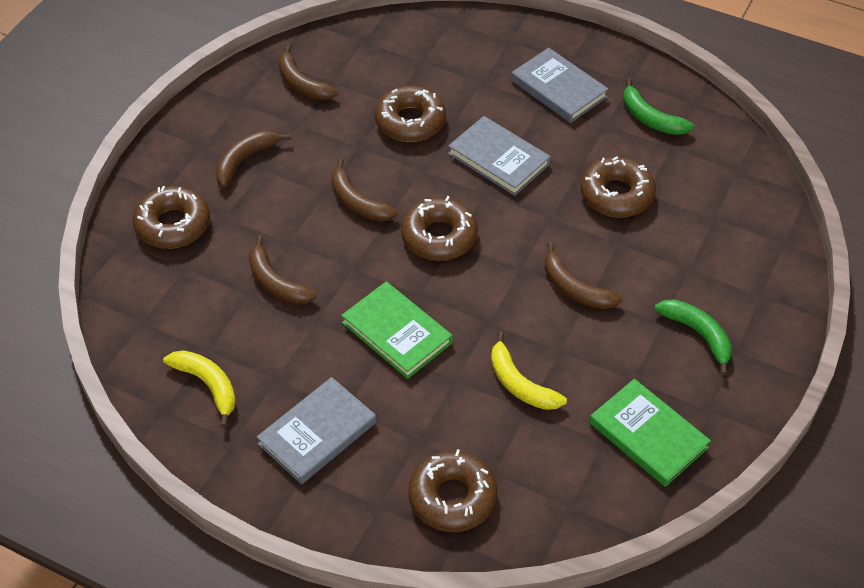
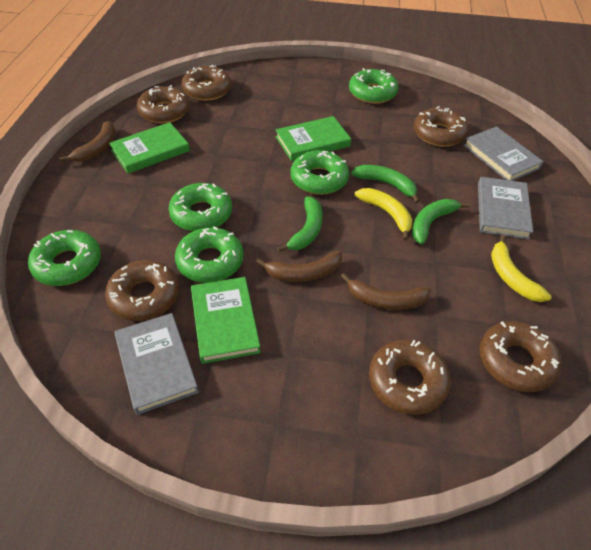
brown banana: 5 -> 3
brown donut: 5 -> 6
green banana: 2 -> 3
green book: 2 -> 3
green donut: 0 -> 5

